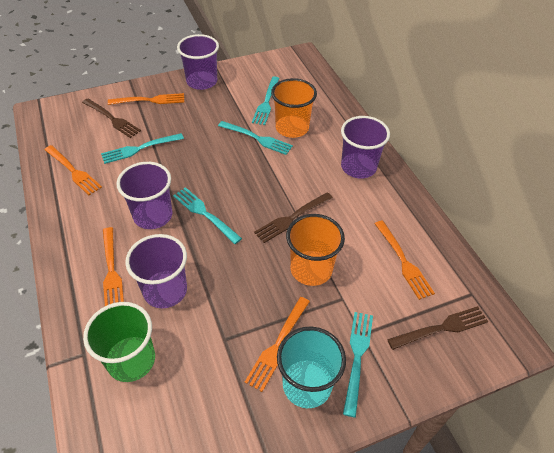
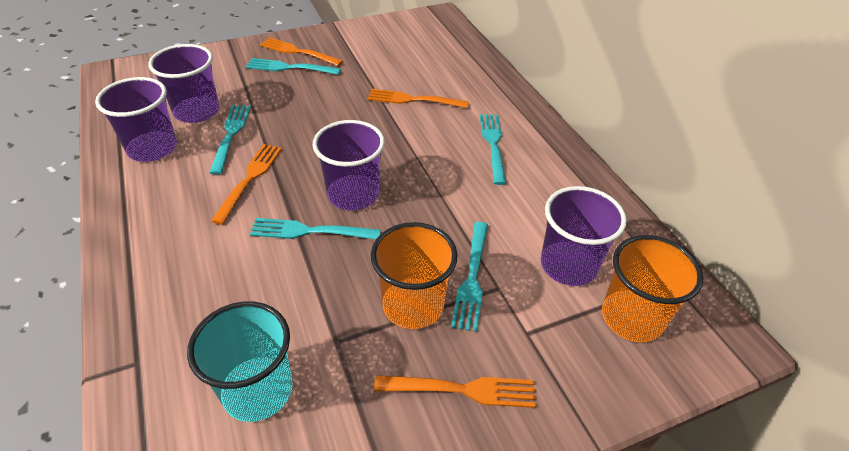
brown fork: 3 -> 0
green cup: 1 -> 0
orange fork: 5 -> 4

